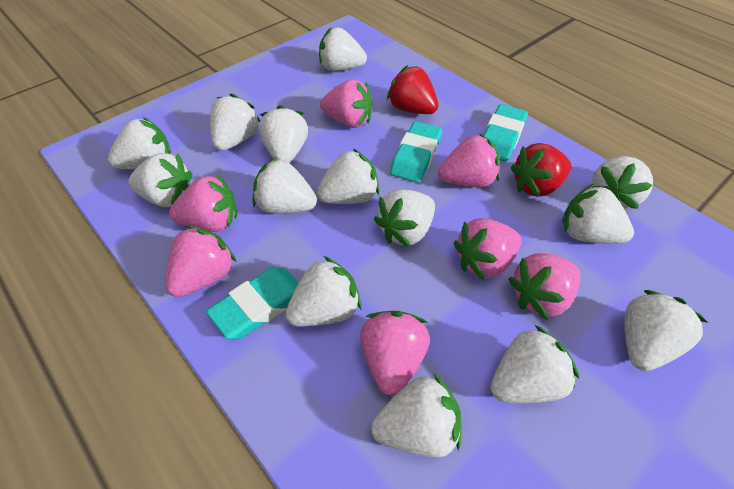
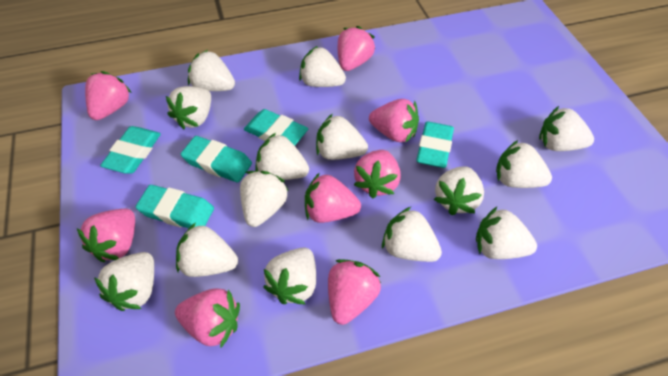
pink strawberry: 7 -> 8
red strawberry: 2 -> 0
turquoise eraser: 3 -> 5

